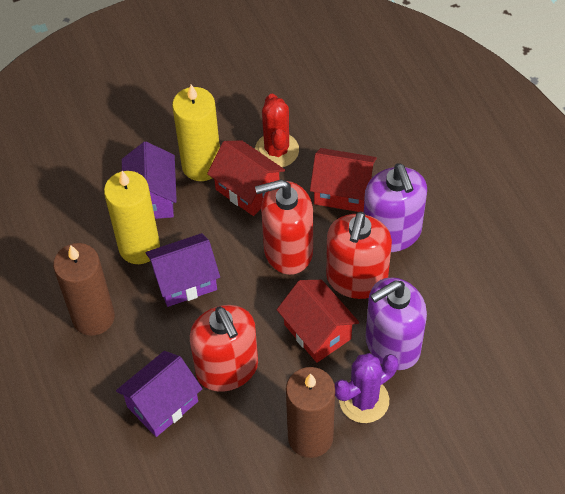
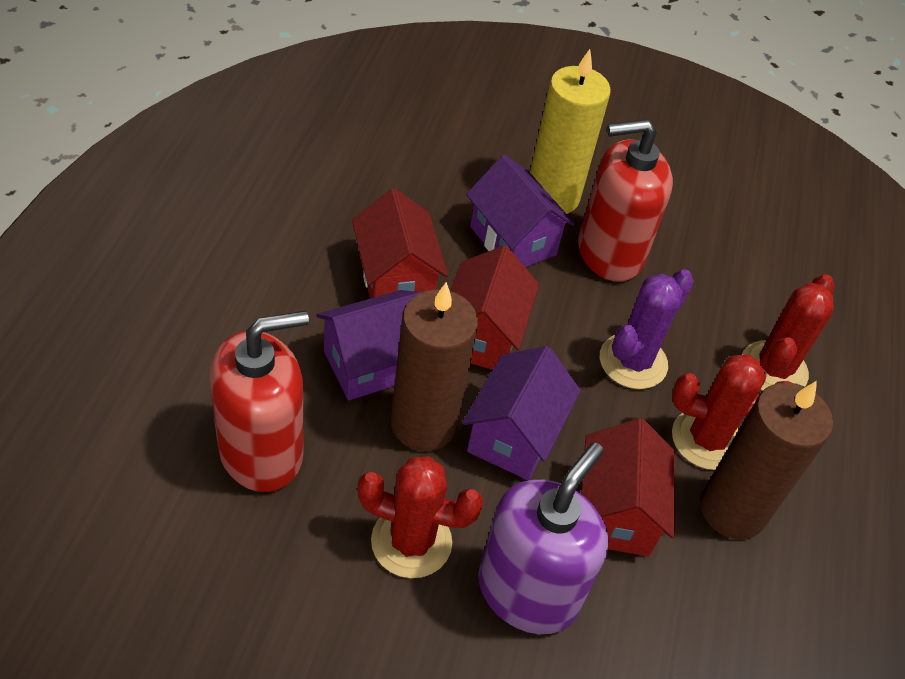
purple soap dispenser: 2 -> 1
red cactus: 1 -> 3
red soap dispenser: 3 -> 2
yellow candle: 2 -> 1

